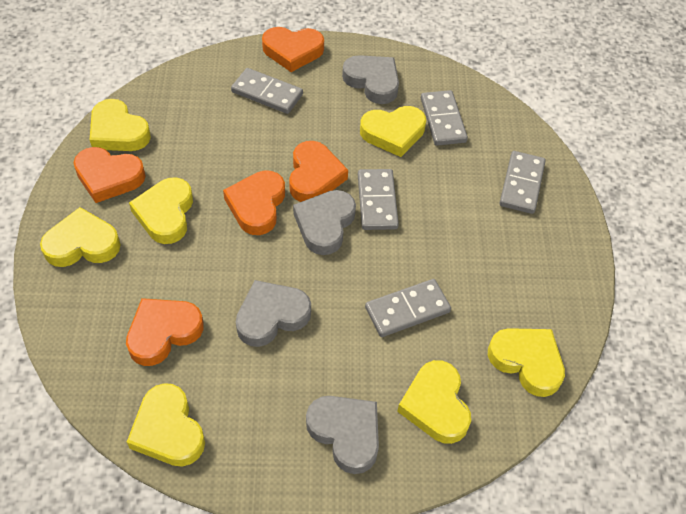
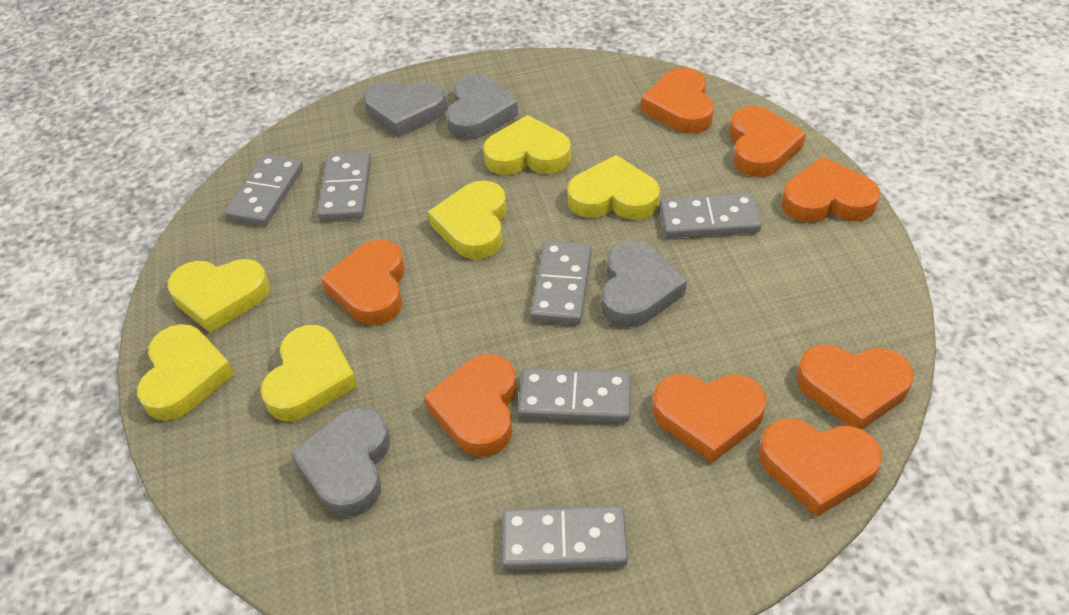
grey domino: 5 -> 6
orange heart: 5 -> 8
yellow heart: 7 -> 6

